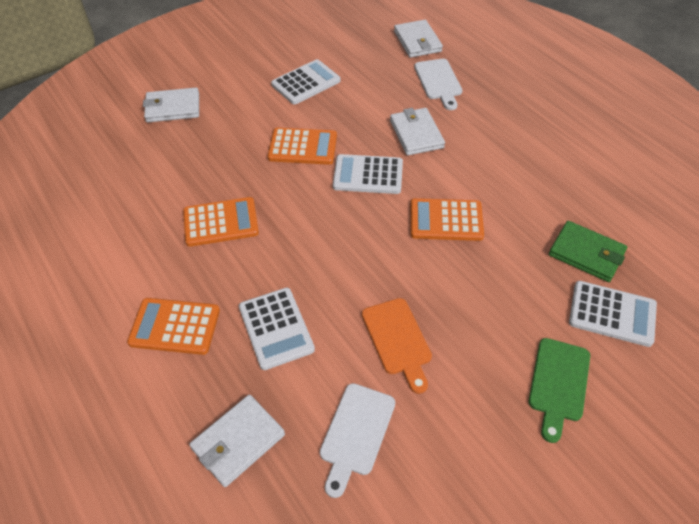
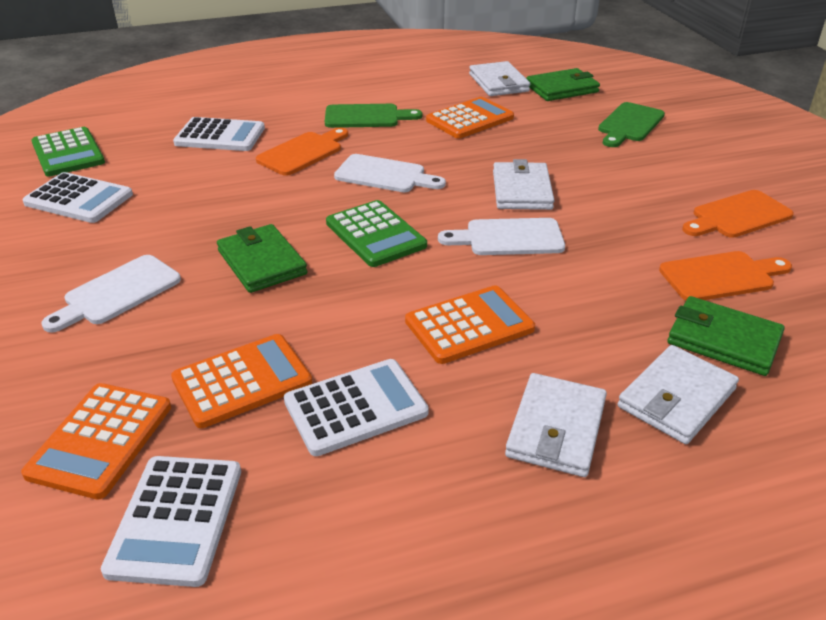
green calculator: 0 -> 2
green cutting board: 1 -> 2
green wallet: 1 -> 3
orange cutting board: 1 -> 3
white cutting board: 2 -> 3

